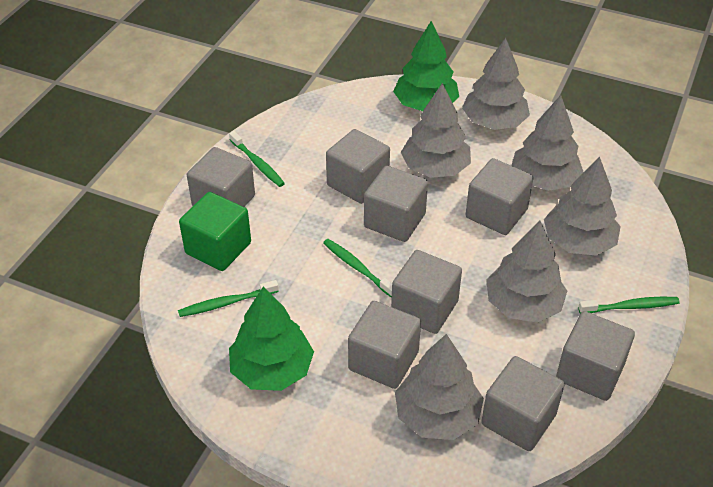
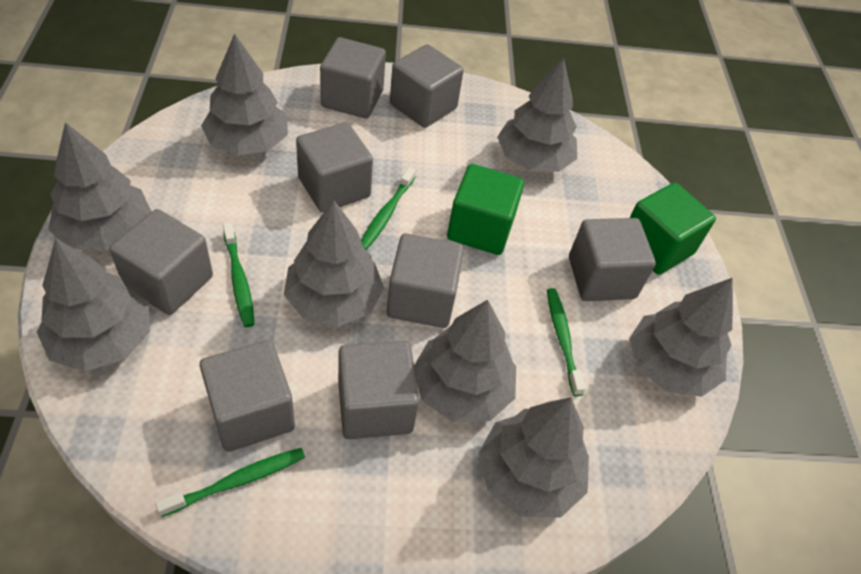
green cube: 1 -> 2
green tree: 2 -> 0
grey tree: 6 -> 8

